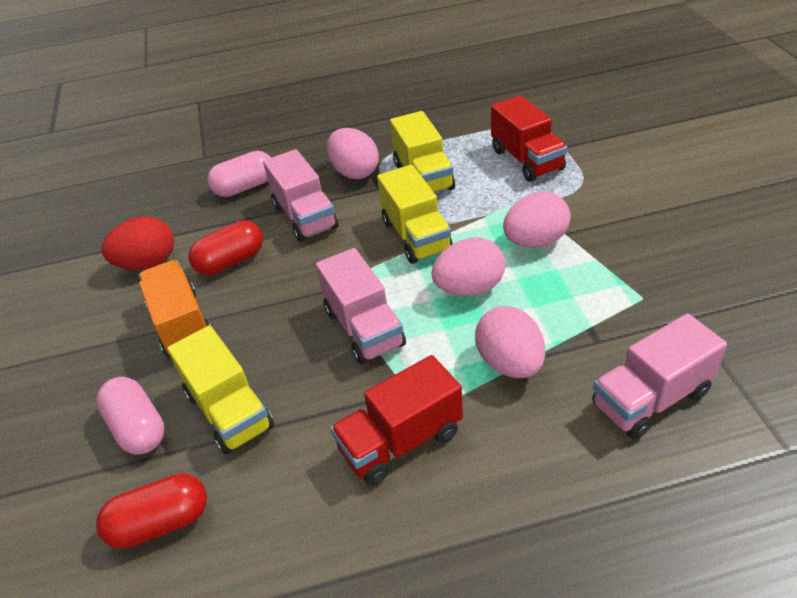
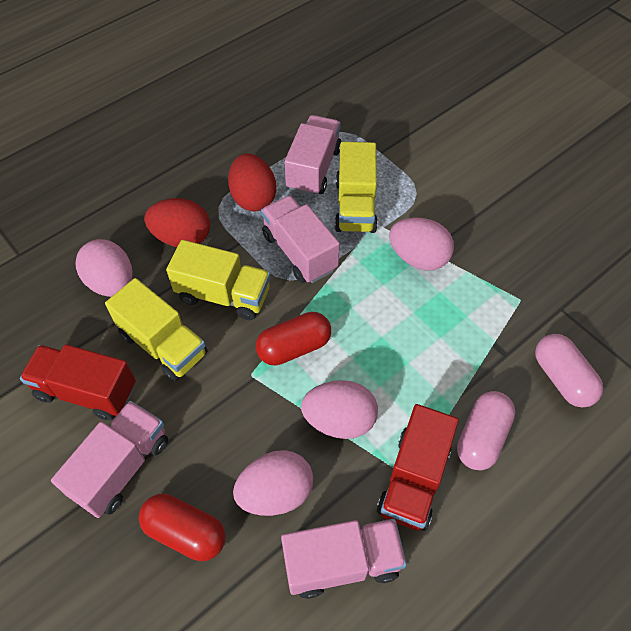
orange truck: 1 -> 0
pink truck: 3 -> 4
red egg: 1 -> 2

